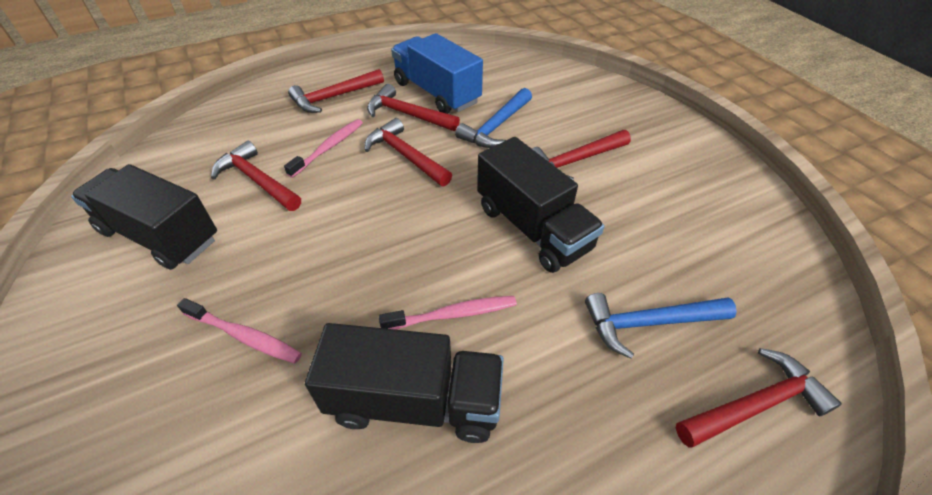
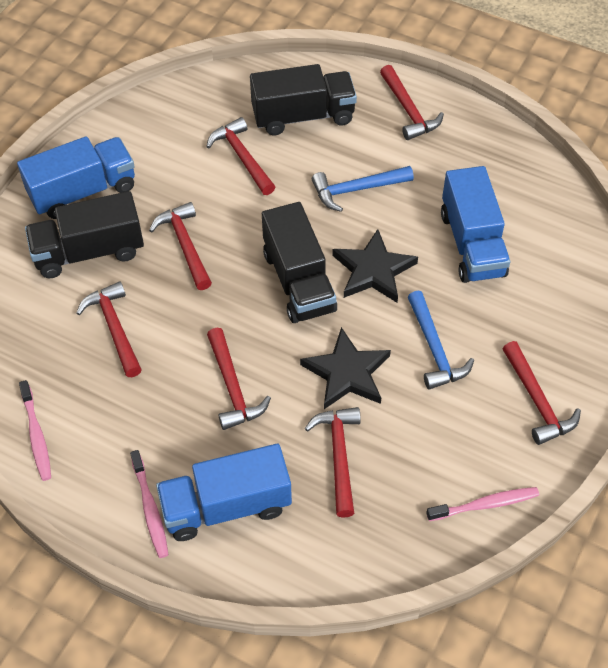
black star: 0 -> 2
blue truck: 1 -> 3
red hammer: 6 -> 7

